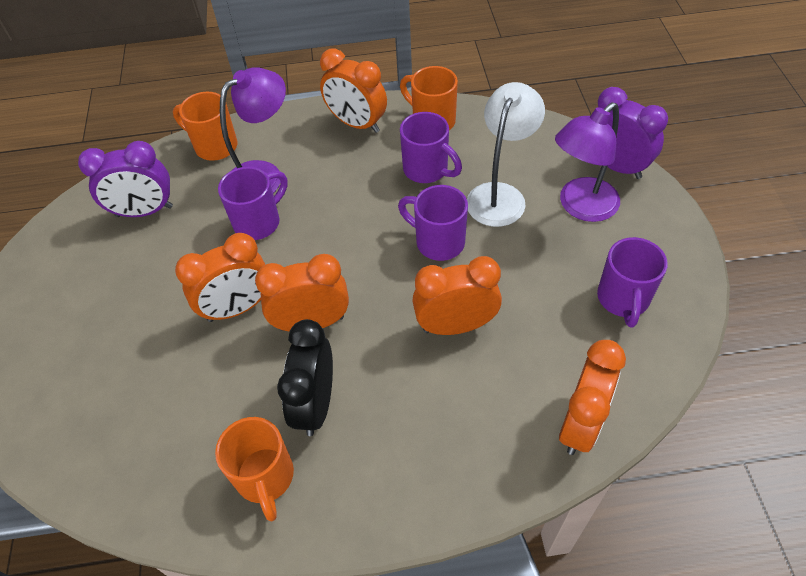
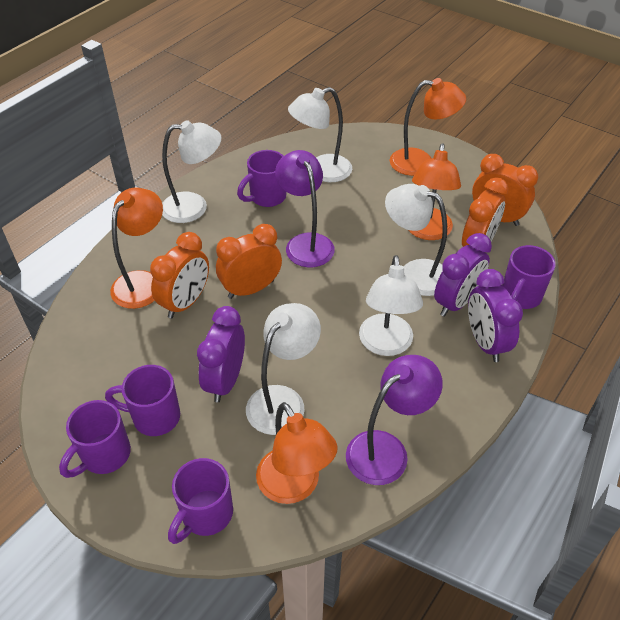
black clock: 1 -> 0
orange clock: 5 -> 4
orange lamp: 0 -> 4
orange mug: 3 -> 0
purple clock: 2 -> 3
purple mug: 4 -> 5
white lamp: 1 -> 5

